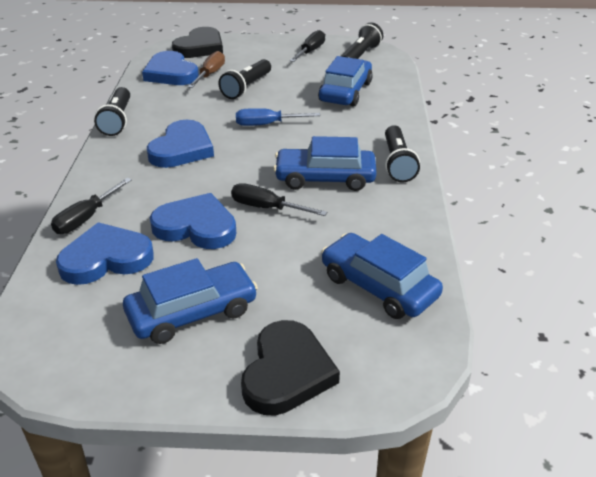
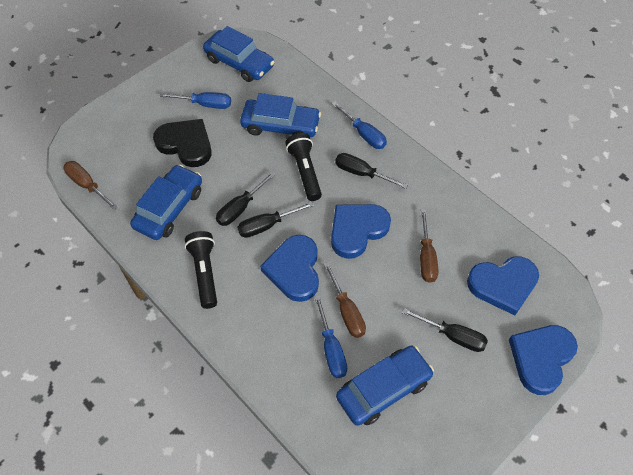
black flashlight: 4 -> 2
black heart: 2 -> 1
black screwdriver: 3 -> 4
blue screwdriver: 1 -> 3
brown screwdriver: 1 -> 3

